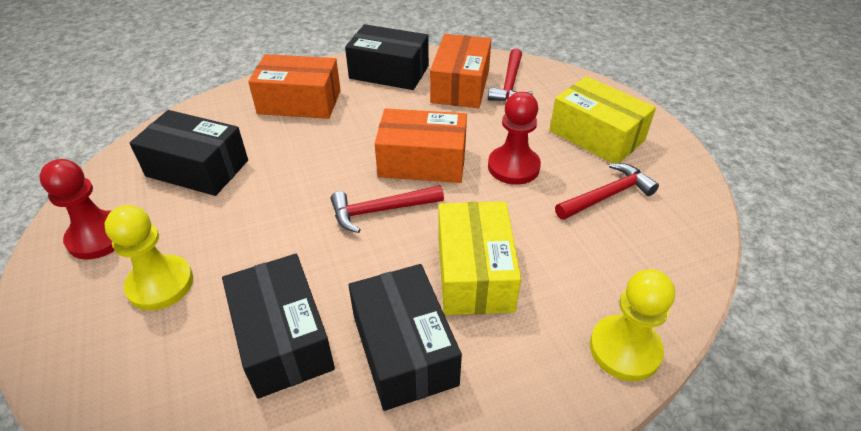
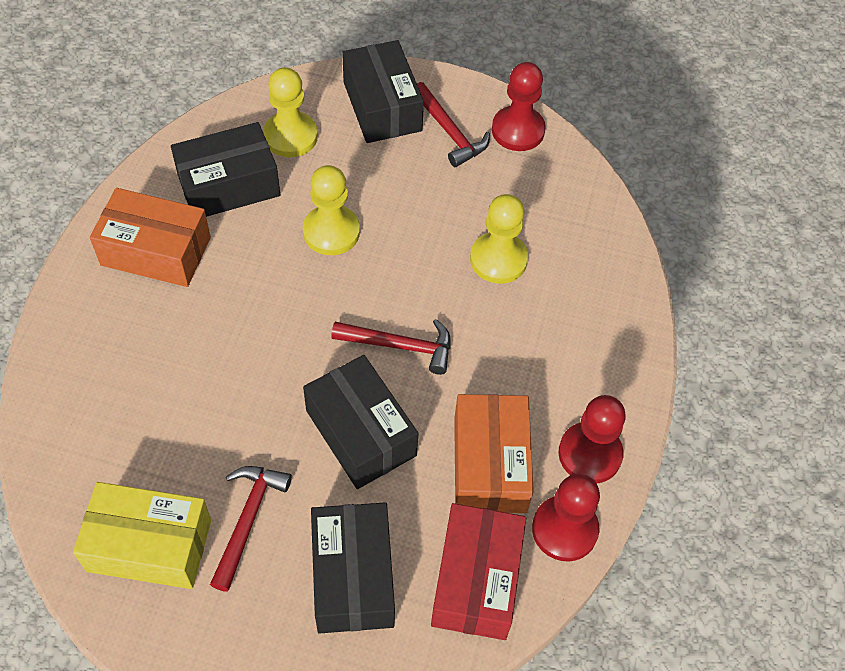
orange box: 3 -> 2
red box: 0 -> 1
red pawn: 2 -> 3
yellow box: 2 -> 1
yellow pawn: 2 -> 3

